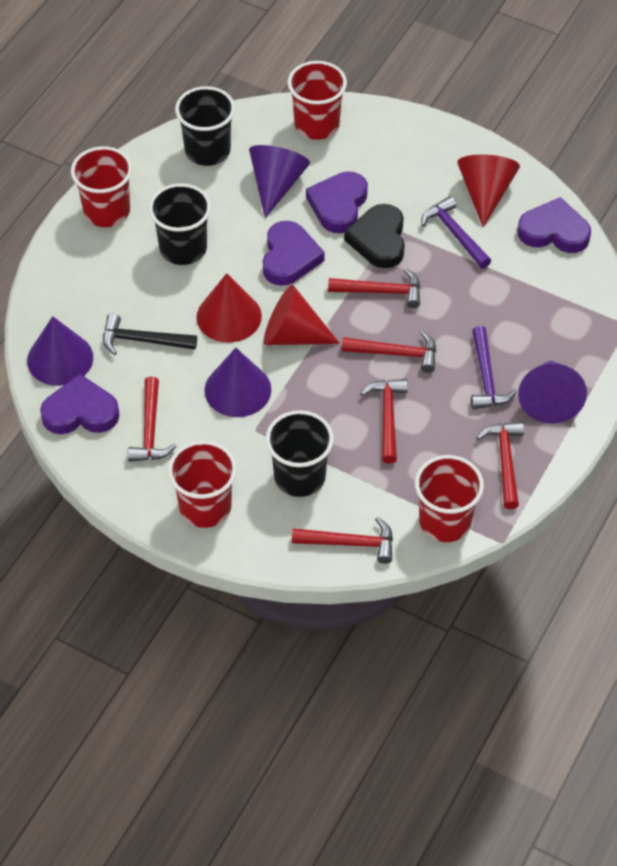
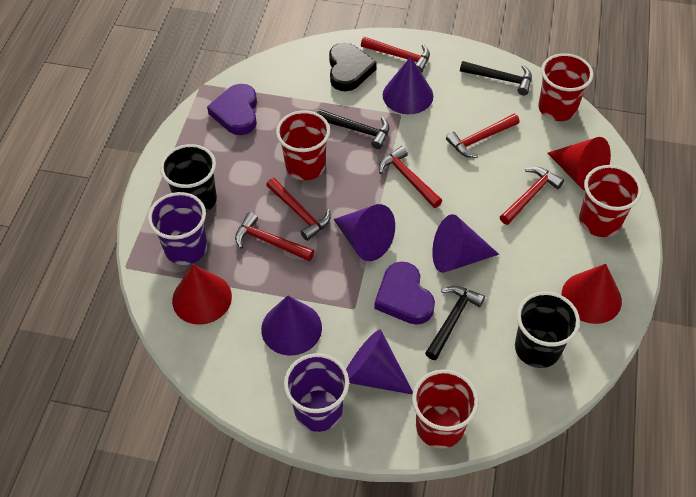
black cup: 3 -> 2
black hammer: 1 -> 3
purple cone: 4 -> 5
purple cup: 0 -> 2
purple hammer: 2 -> 0
purple heart: 4 -> 2

